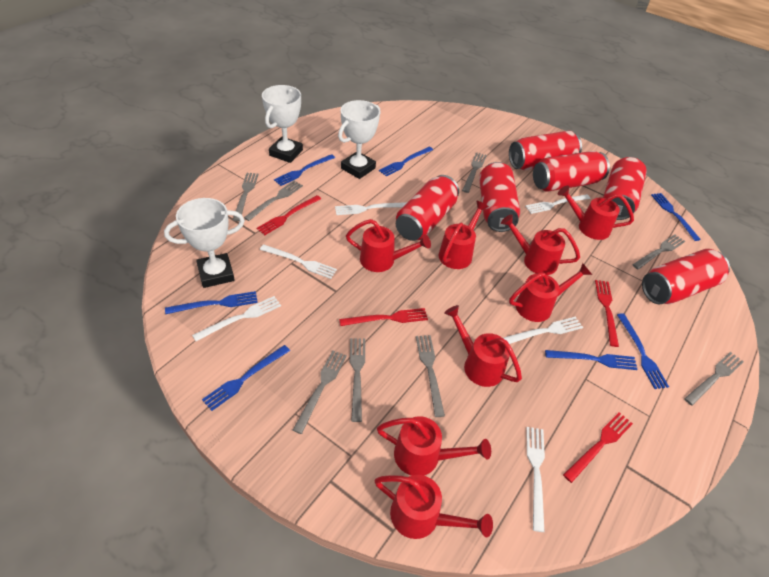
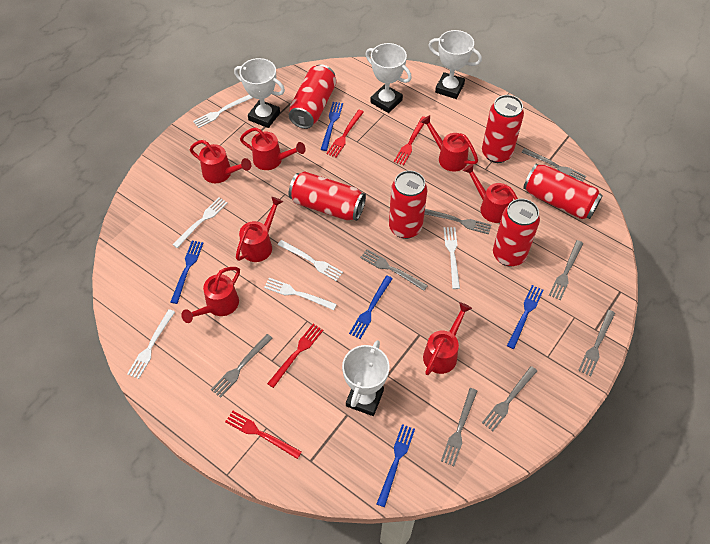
blue fork: 7 -> 5
red watering can: 8 -> 7
white trophy: 3 -> 4

